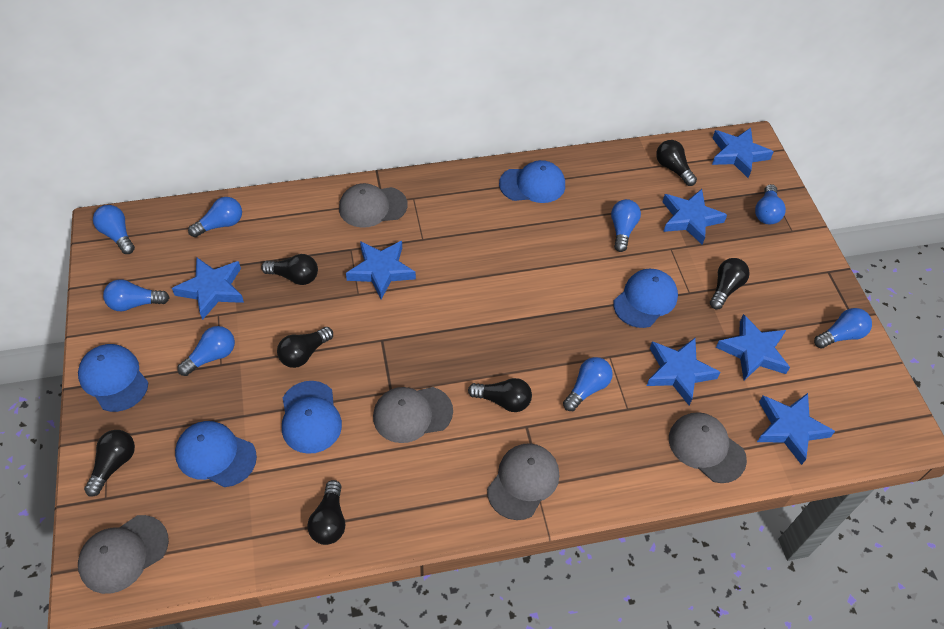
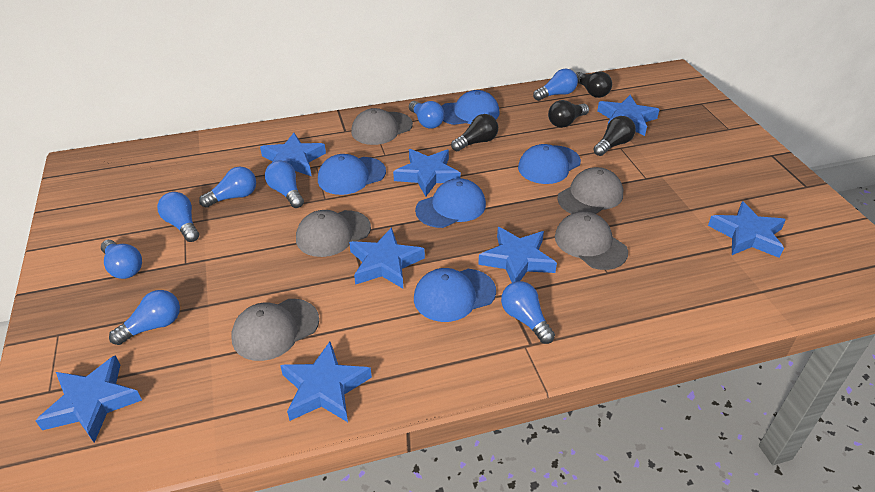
black light bulb: 7 -> 4
blue star: 7 -> 8

